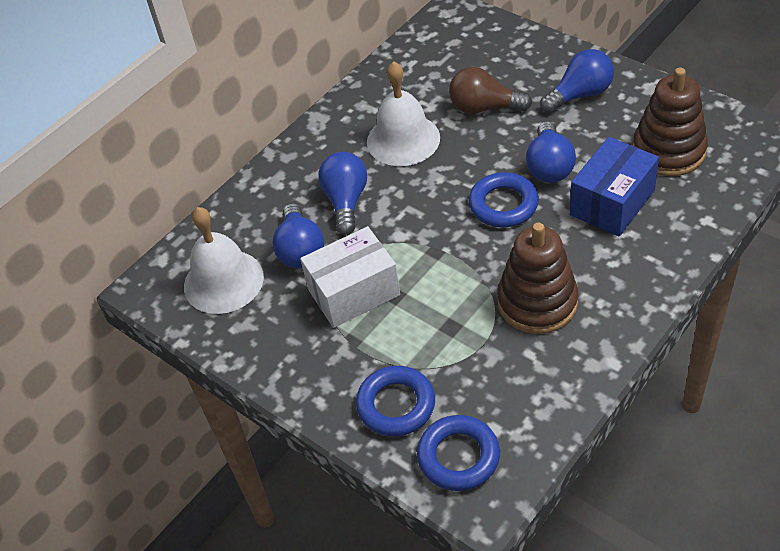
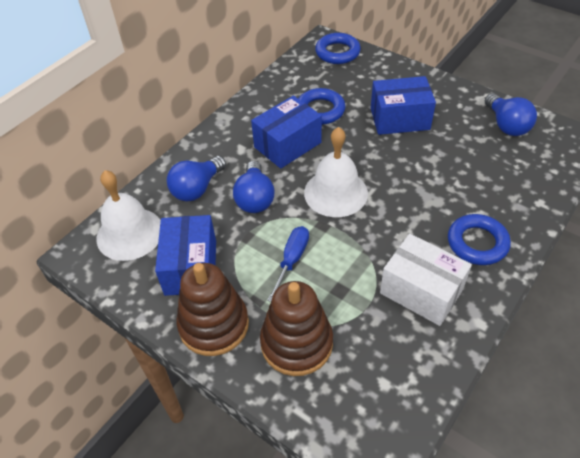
blue box: 1 -> 3
blue light bulb: 4 -> 3
blue screwdriver: 0 -> 1
brown light bulb: 1 -> 0

